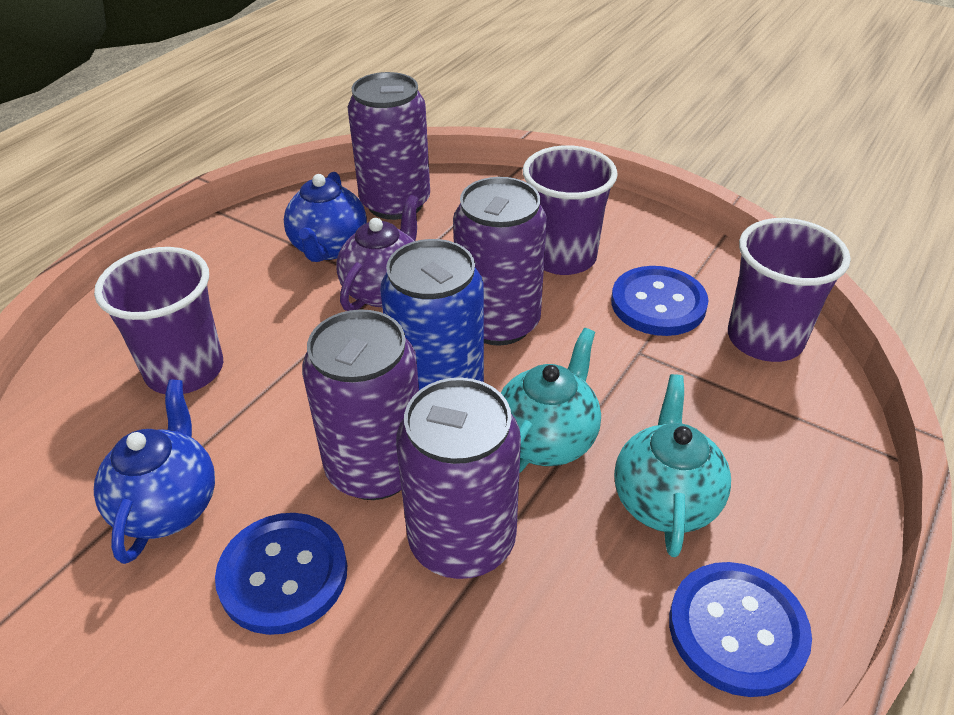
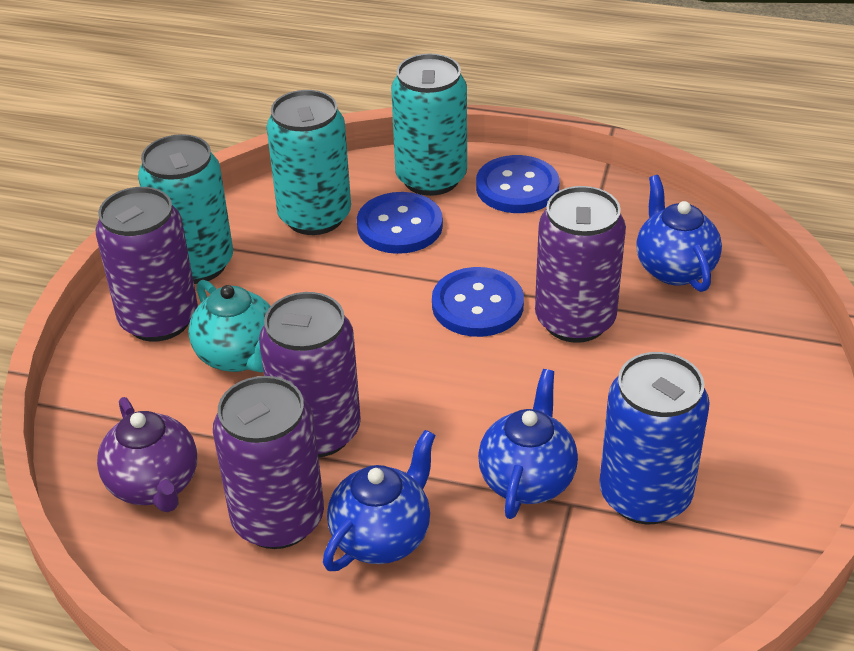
blue teapot: 2 -> 3
purple cup: 3 -> 0
turquoise can: 0 -> 3
turquoise teapot: 2 -> 1

